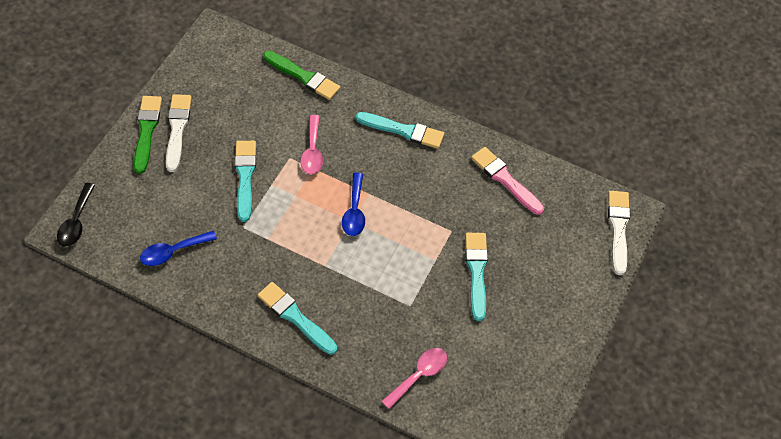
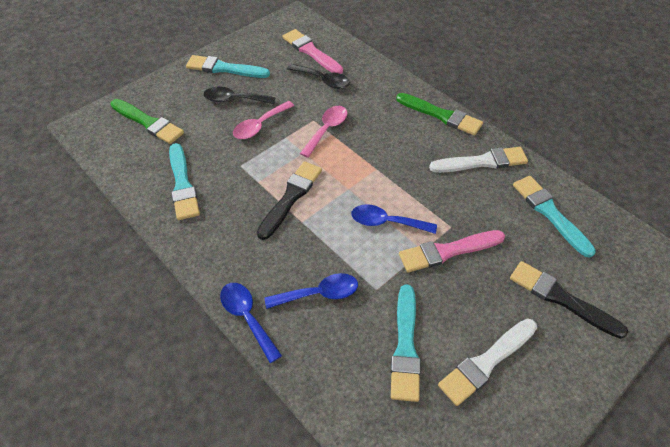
black brush: 0 -> 2
black spoon: 1 -> 2
blue spoon: 2 -> 3
pink brush: 1 -> 2

